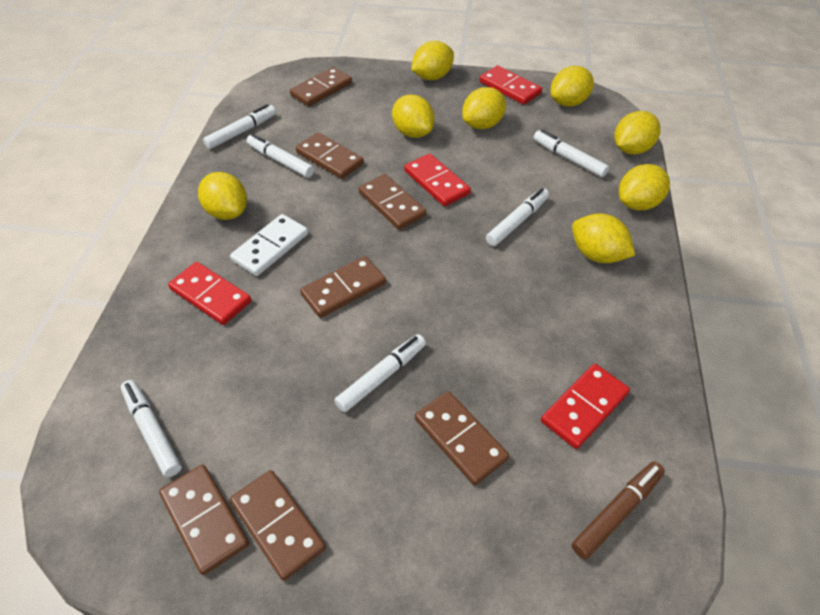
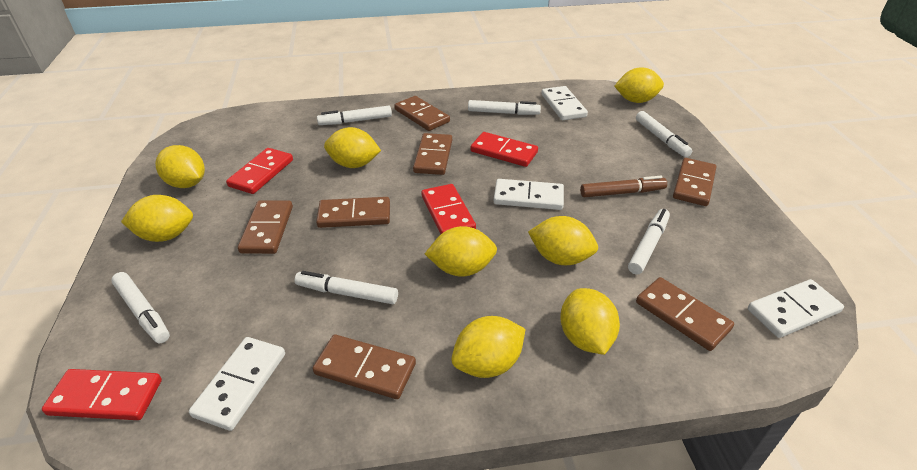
white domino: 1 -> 4

